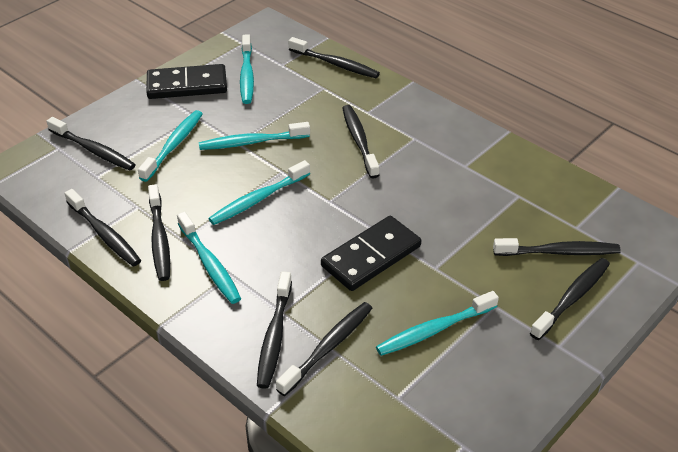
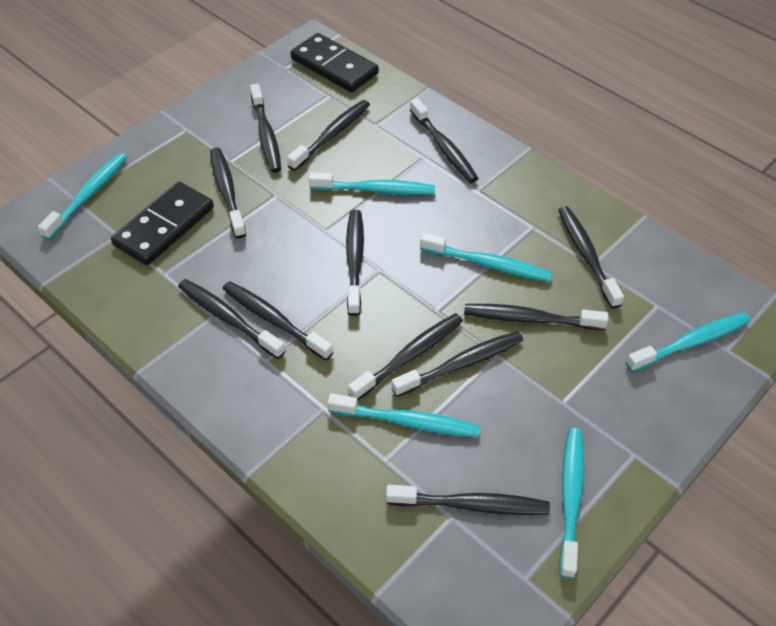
black toothbrush: 9 -> 12

